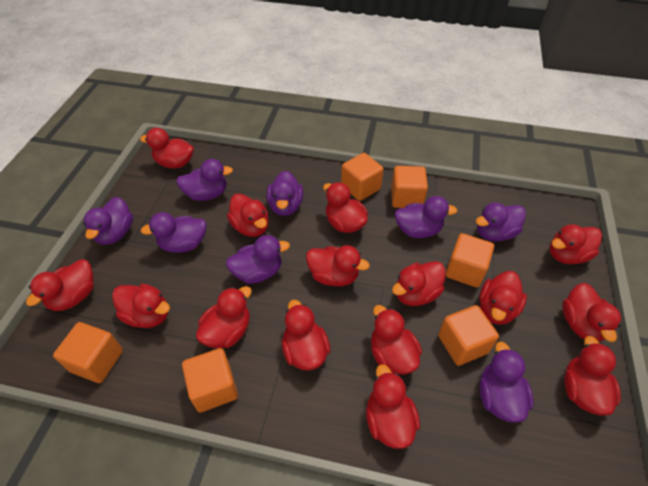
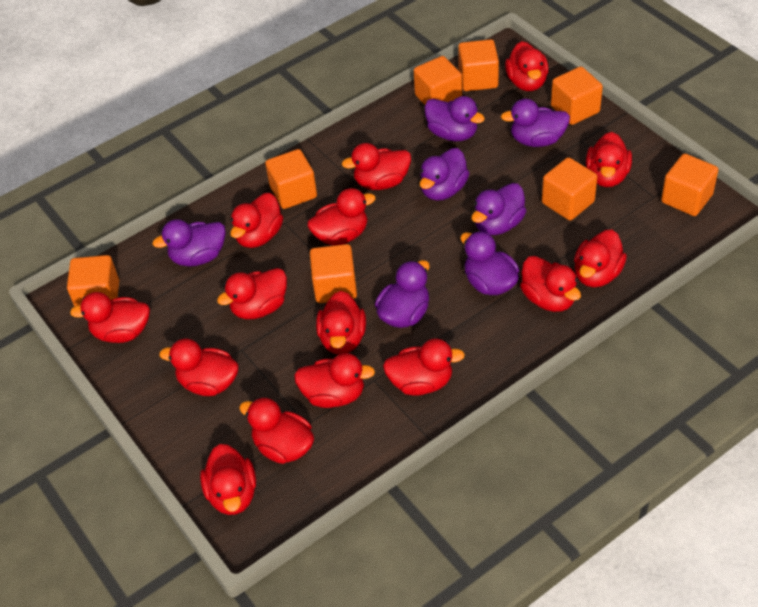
orange cube: 6 -> 8
purple duck: 8 -> 7

